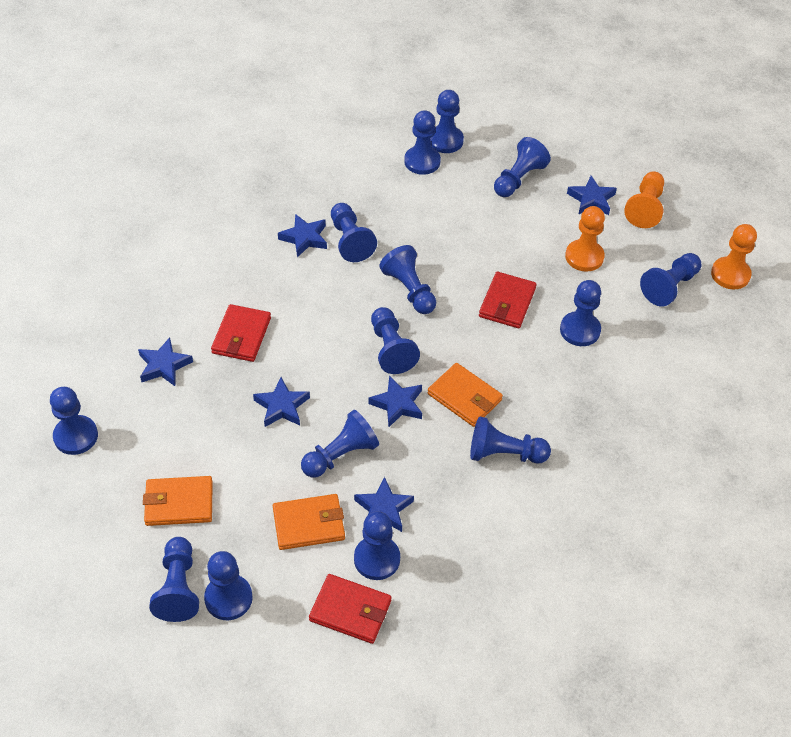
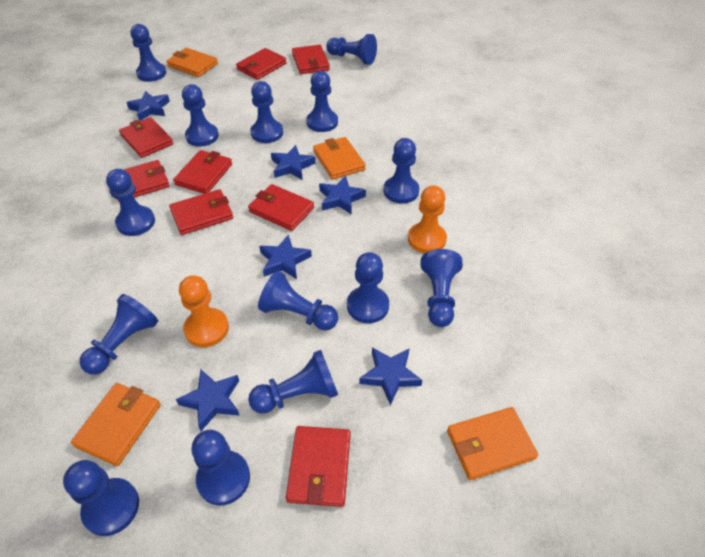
orange pawn: 3 -> 2
orange wallet: 3 -> 4
red wallet: 3 -> 8

